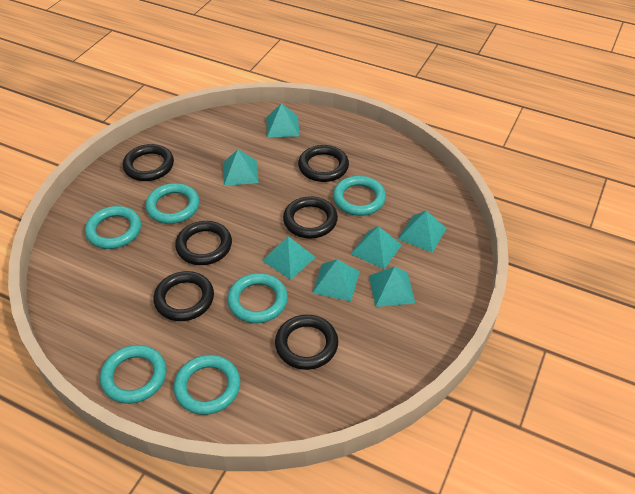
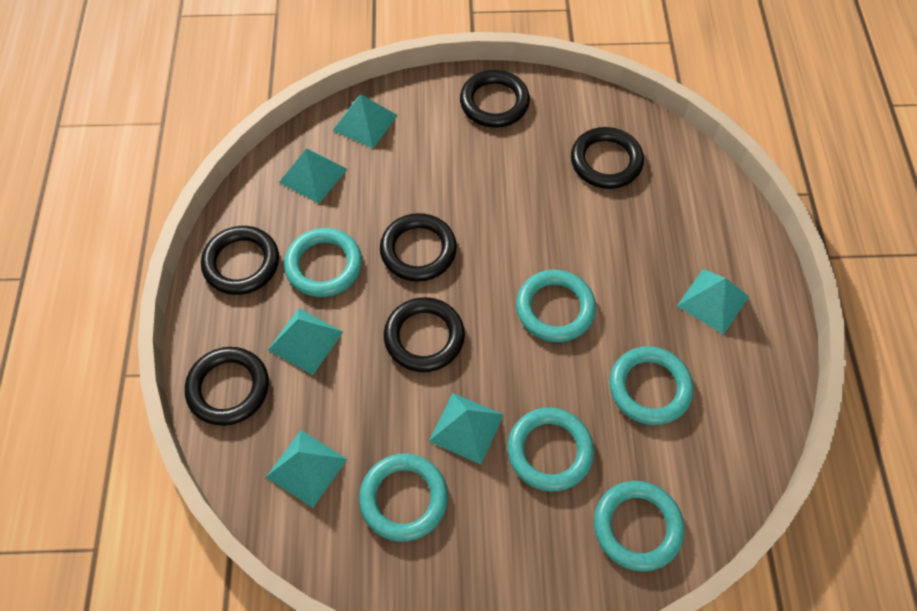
turquoise pyramid: 7 -> 6

